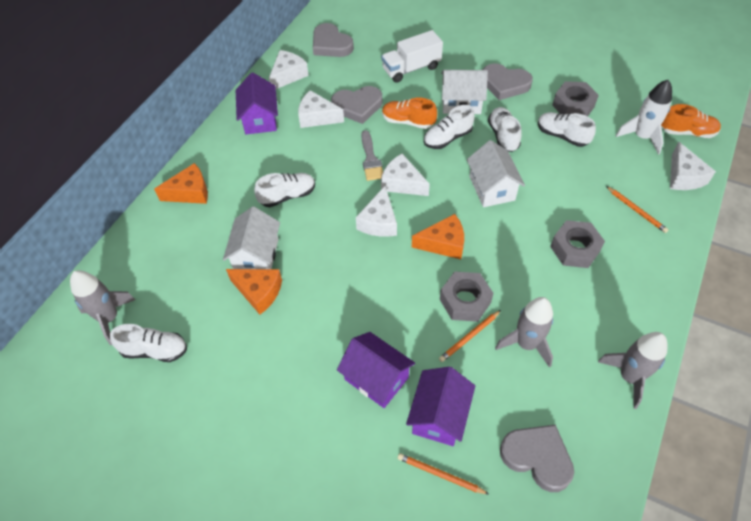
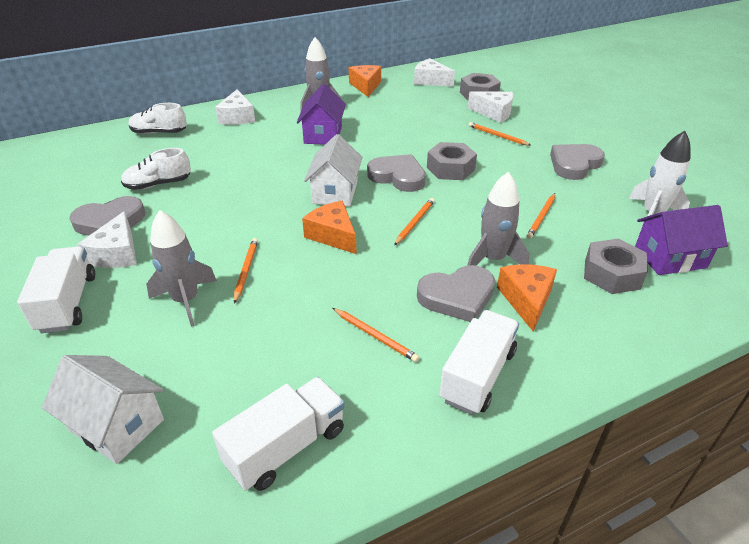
grey brush: 1 -> 0
orange pencil: 3 -> 5
orange shoe: 2 -> 0
purple house: 3 -> 2
white cheese: 5 -> 4
white house: 3 -> 2
white shoe: 5 -> 2
white truck: 1 -> 3

